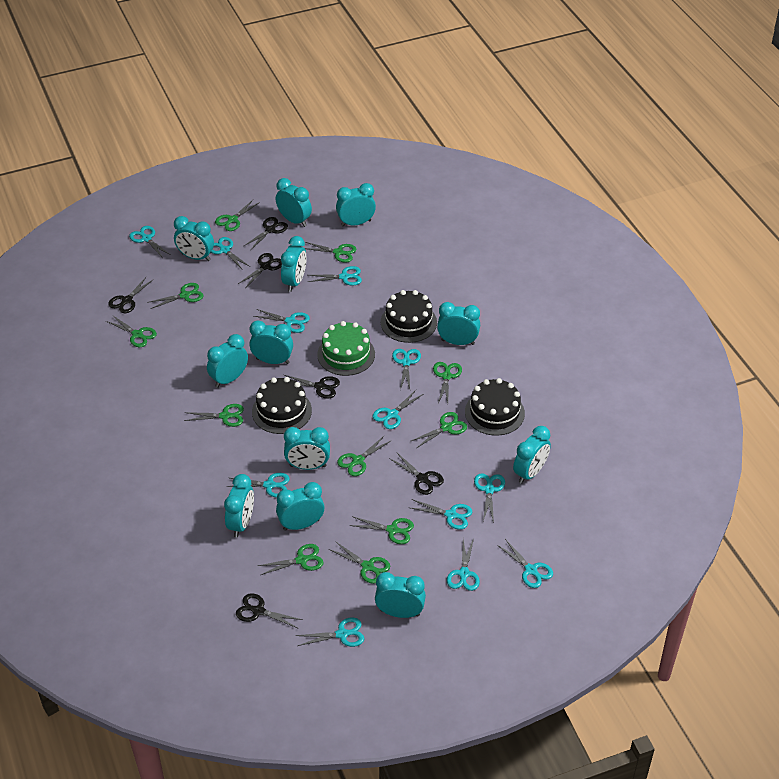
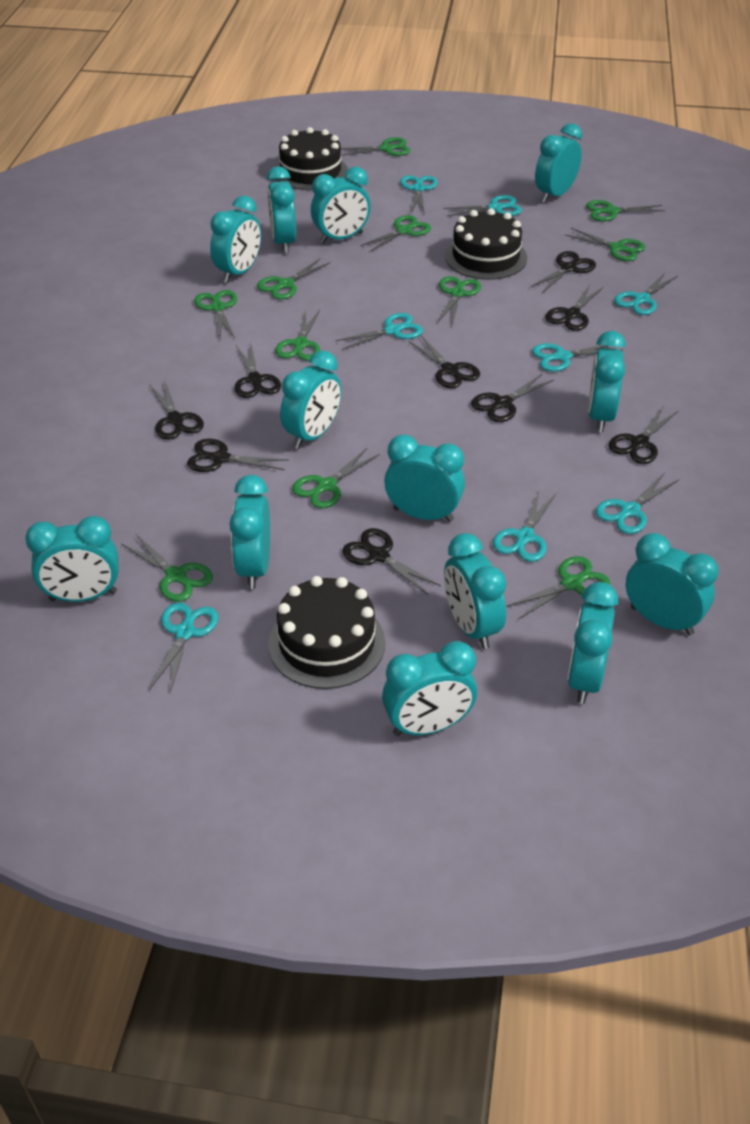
black scissors: 6 -> 9
green cake: 1 -> 0
turquoise clock: 12 -> 13
turquoise scissors: 12 -> 8

